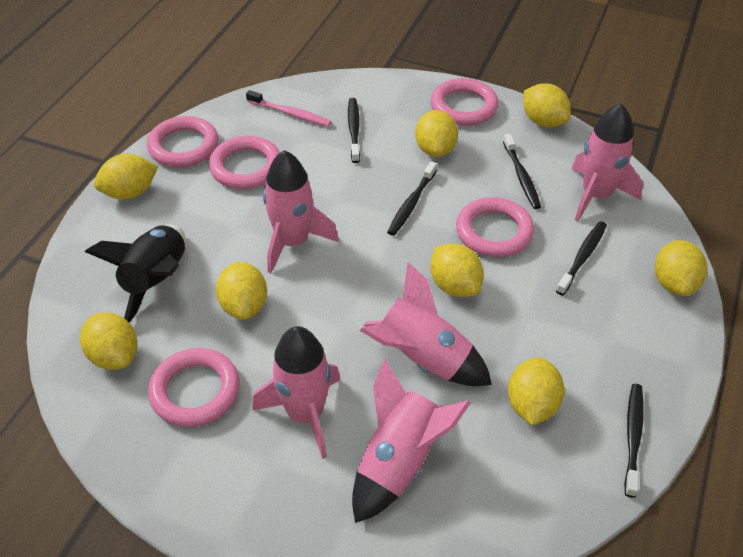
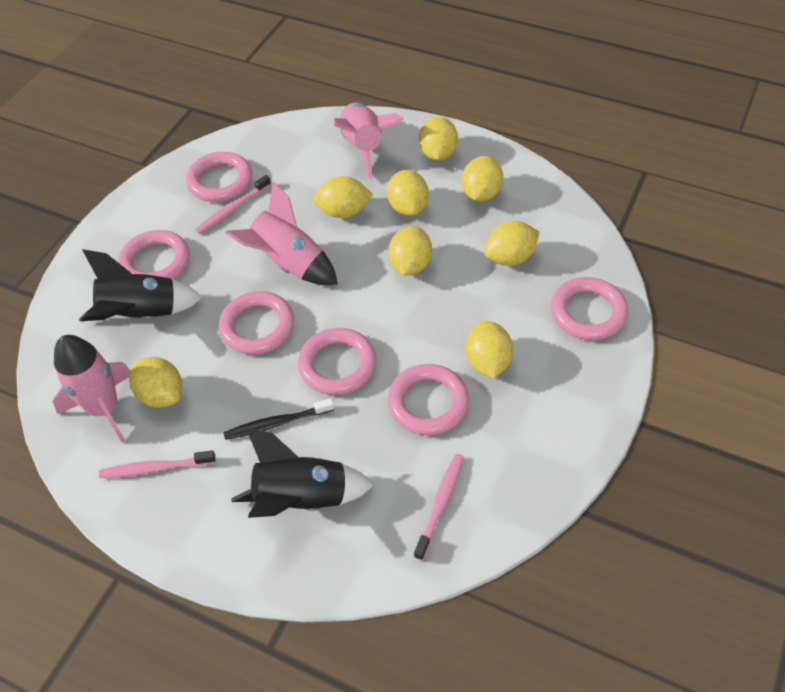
black rocket: 1 -> 2
black toothbrush: 5 -> 1
pink ring: 5 -> 6
pink rocket: 5 -> 3
pink toothbrush: 1 -> 3

